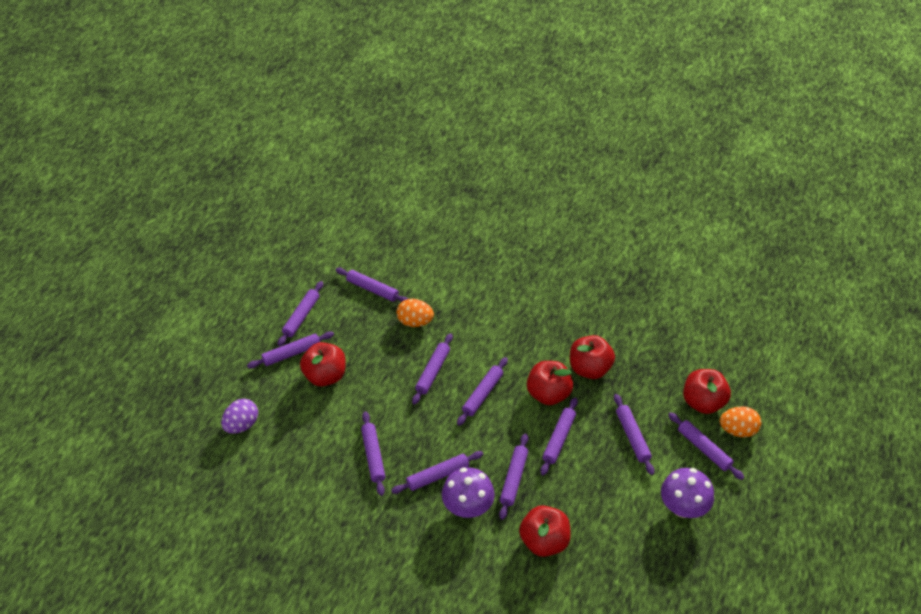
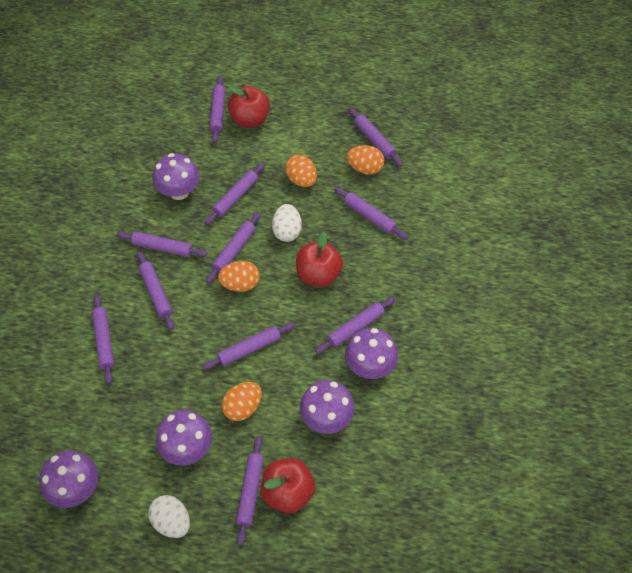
orange egg: 2 -> 4
purple egg: 1 -> 0
purple mushroom: 2 -> 5
red apple: 5 -> 3
white egg: 0 -> 2

